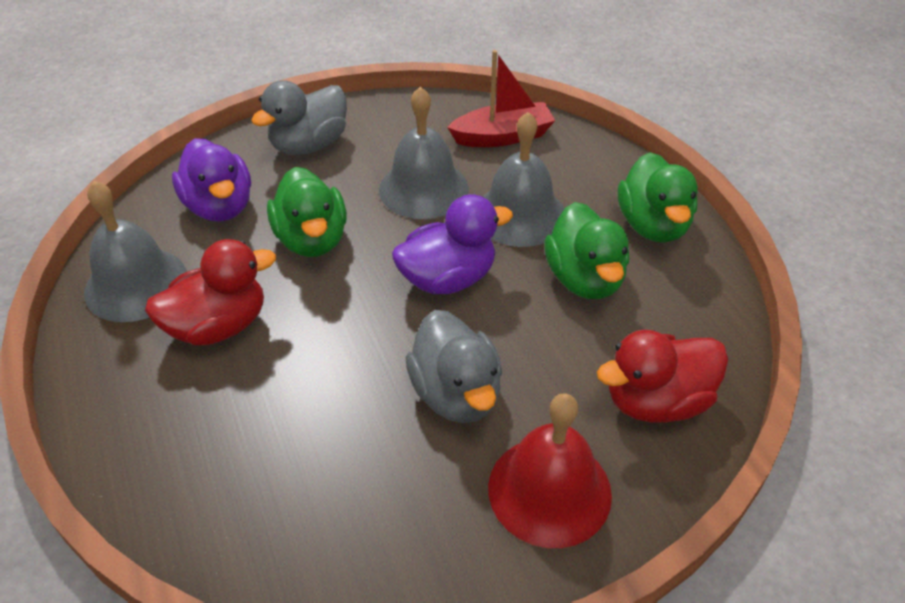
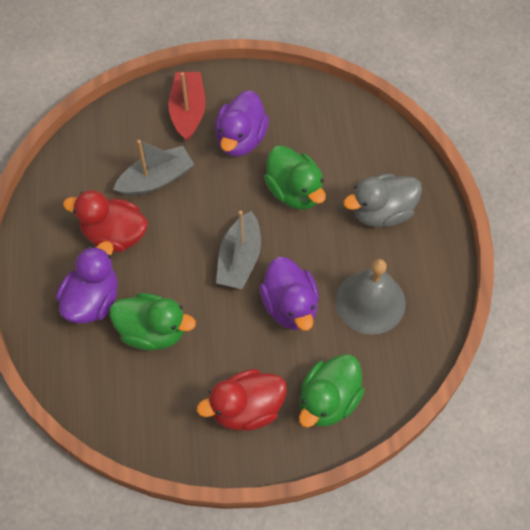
grey bell: 3 -> 1
grey boat: 0 -> 2
grey duck: 2 -> 1
purple duck: 2 -> 3
red bell: 1 -> 0

